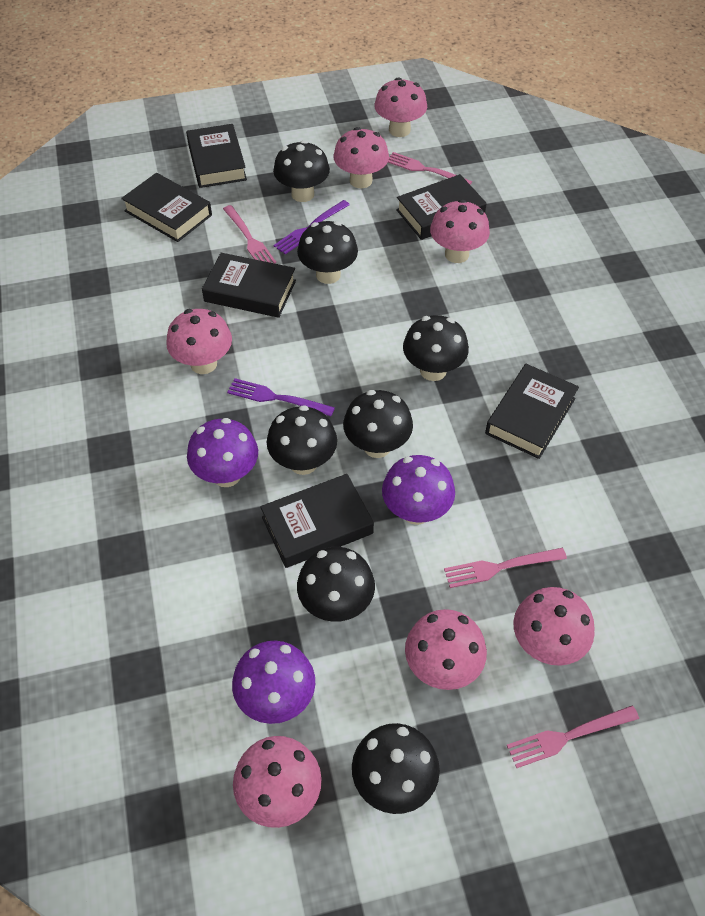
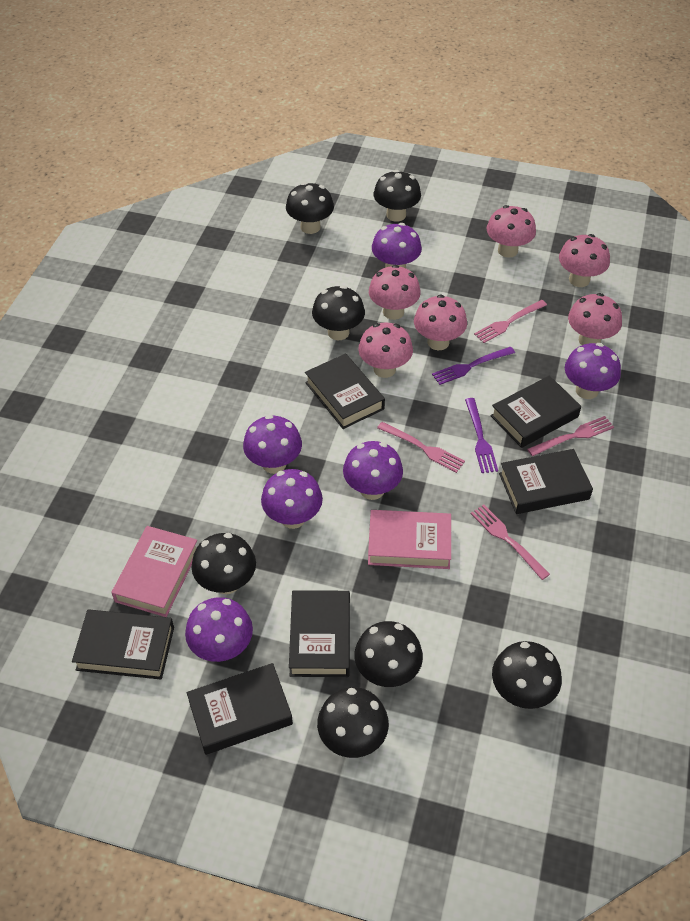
pink book: 0 -> 2
pink mushroom: 7 -> 6
purple mushroom: 3 -> 6

